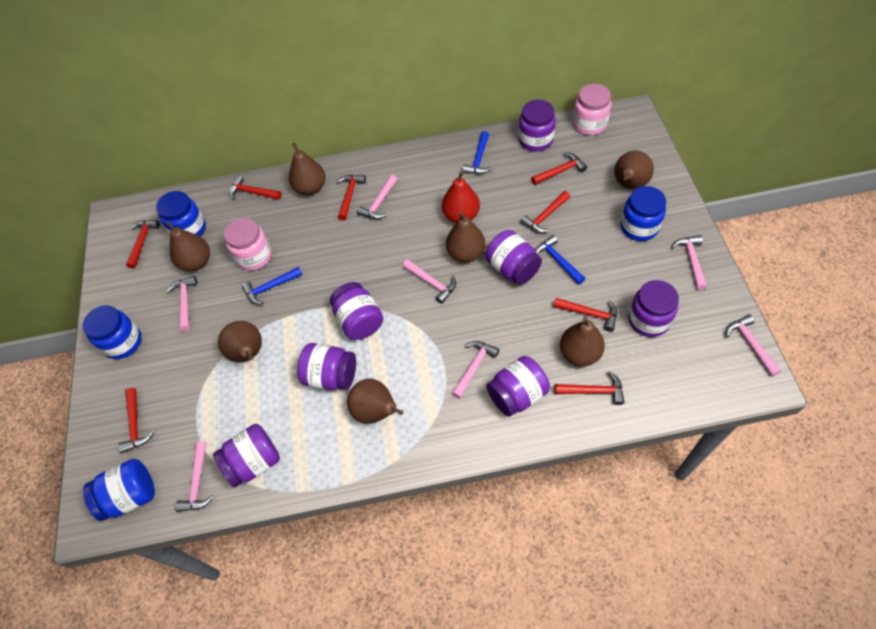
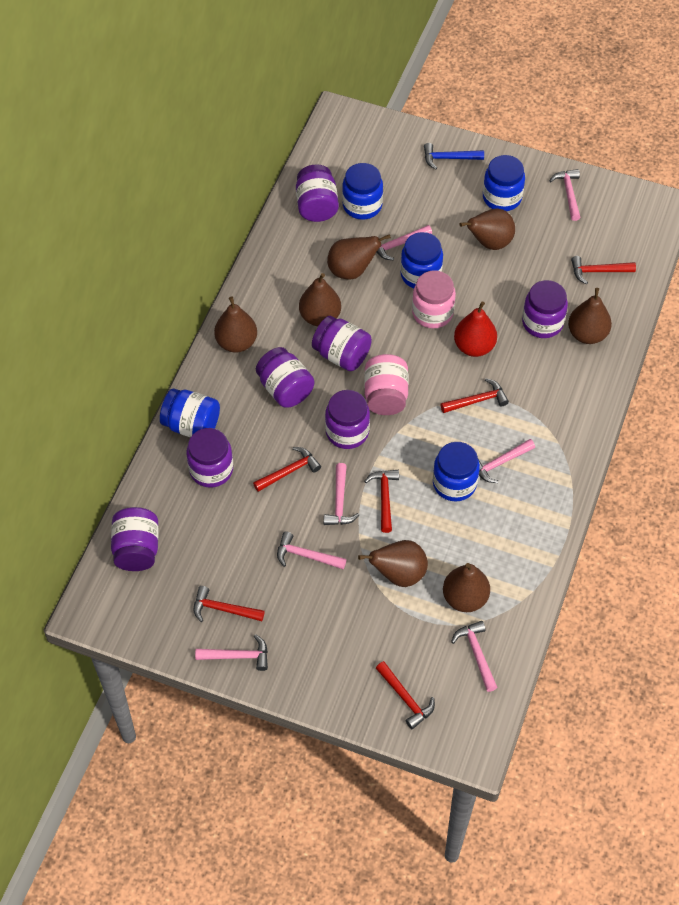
blue hammer: 3 -> 1
blue jar: 4 -> 5
red hammer: 8 -> 6

